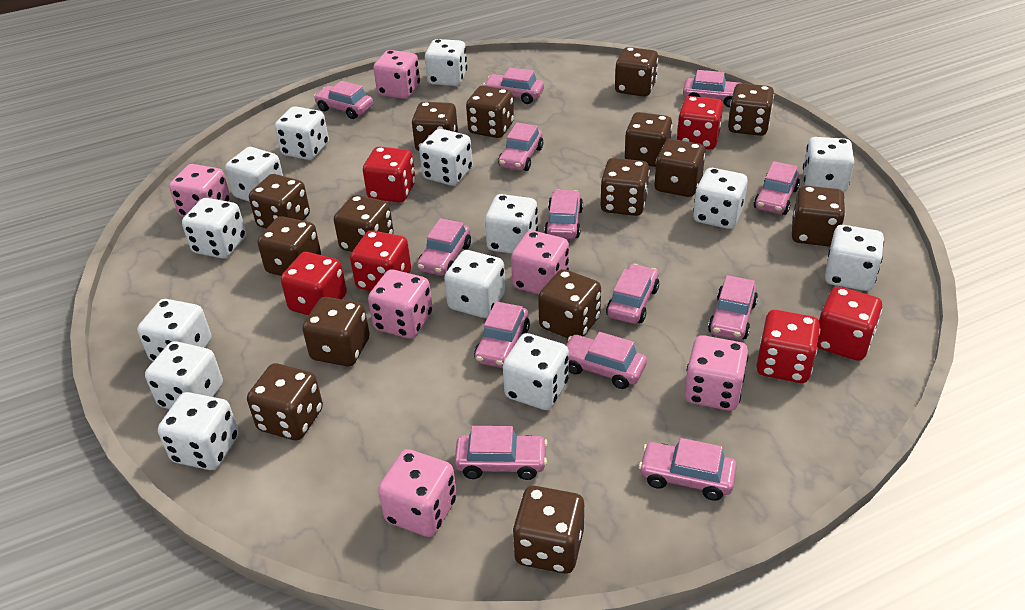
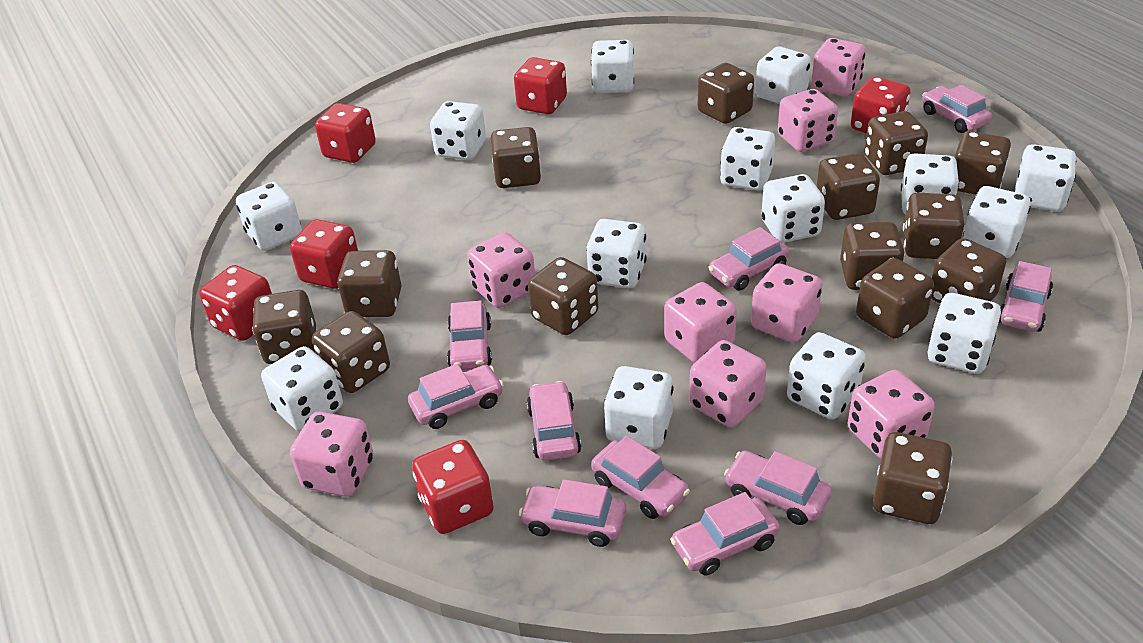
brown dice: 15 -> 14
pink car: 13 -> 10
pink dice: 6 -> 8

